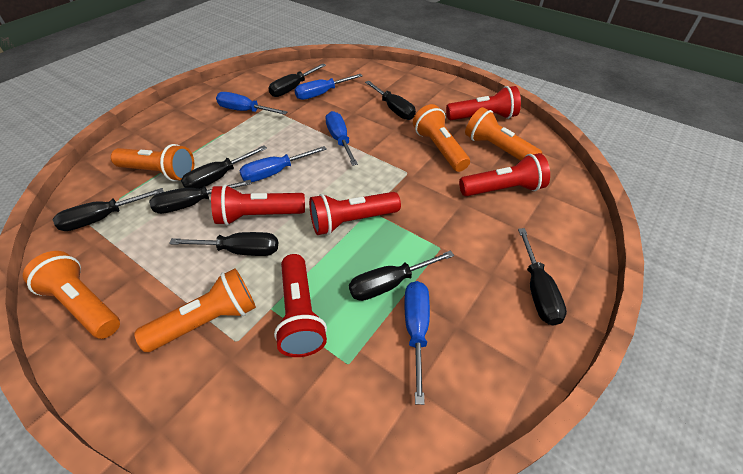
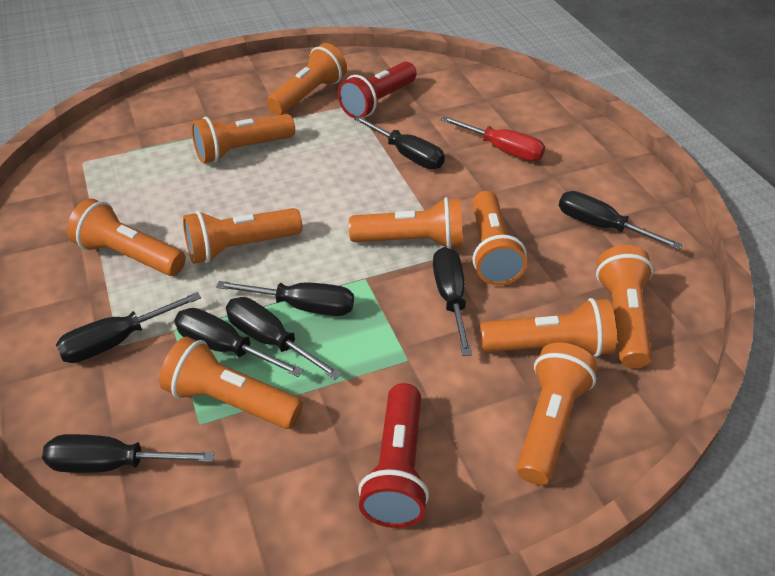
blue screwdriver: 5 -> 0
orange flashlight: 5 -> 10
red flashlight: 5 -> 2
red screwdriver: 0 -> 1

